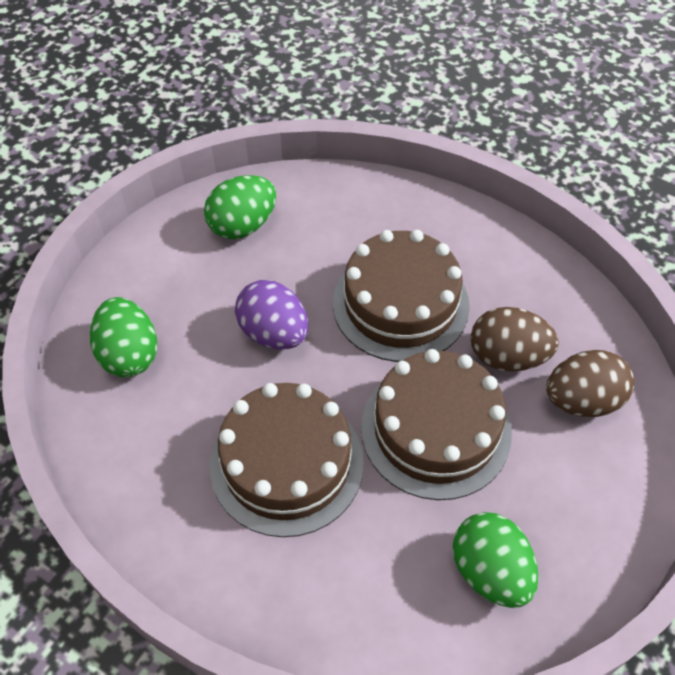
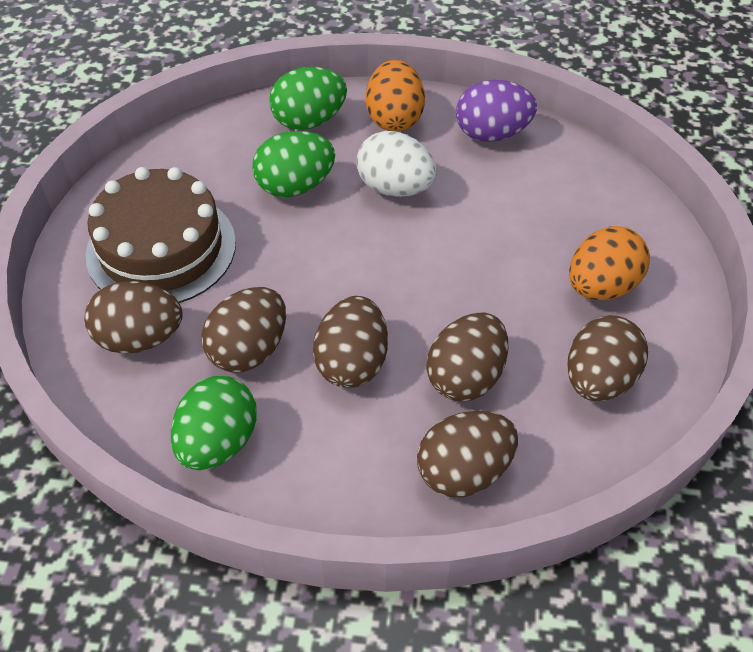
brown cake: 3 -> 1
brown egg: 2 -> 6
orange egg: 0 -> 2
white egg: 0 -> 1

